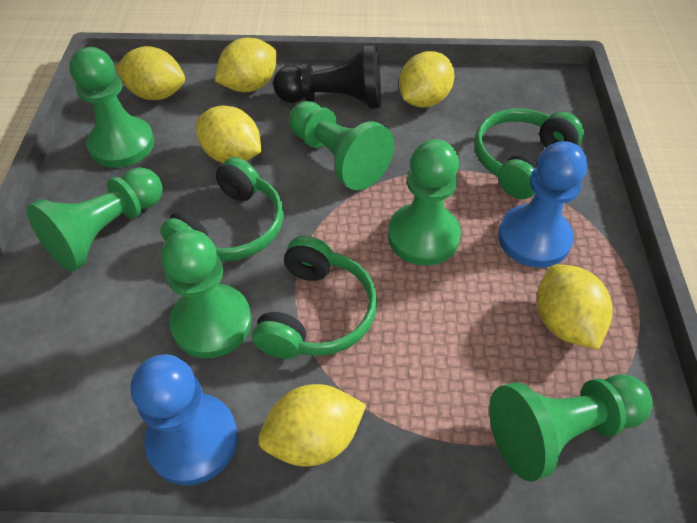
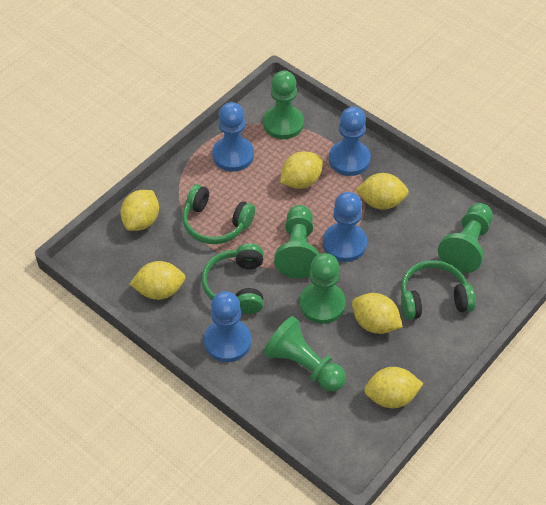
black pawn: 1 -> 0
blue pawn: 2 -> 4
green pawn: 6 -> 5

